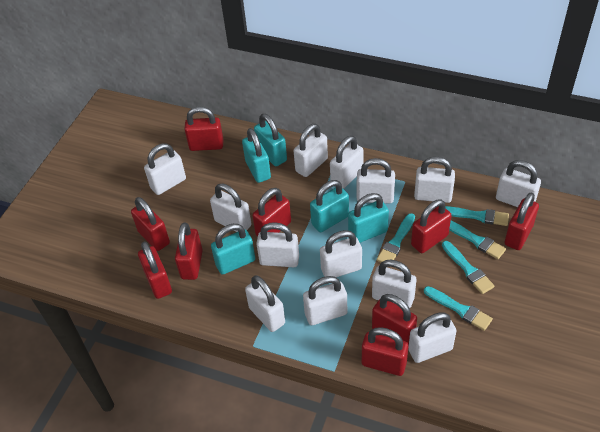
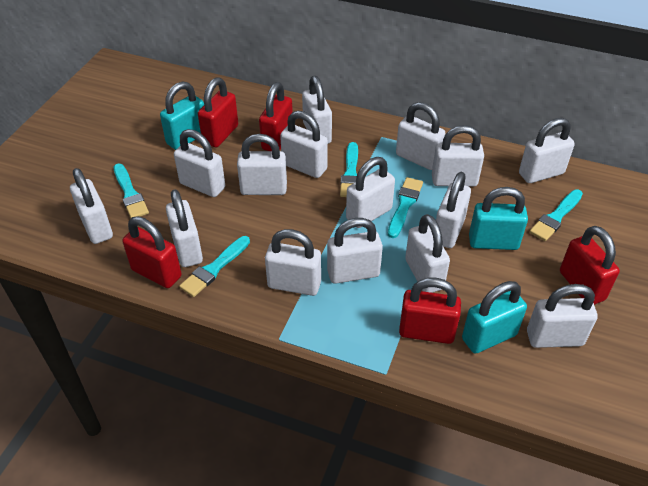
red padlock: 9 -> 5
turquoise padlock: 5 -> 3
white padlock: 13 -> 15

